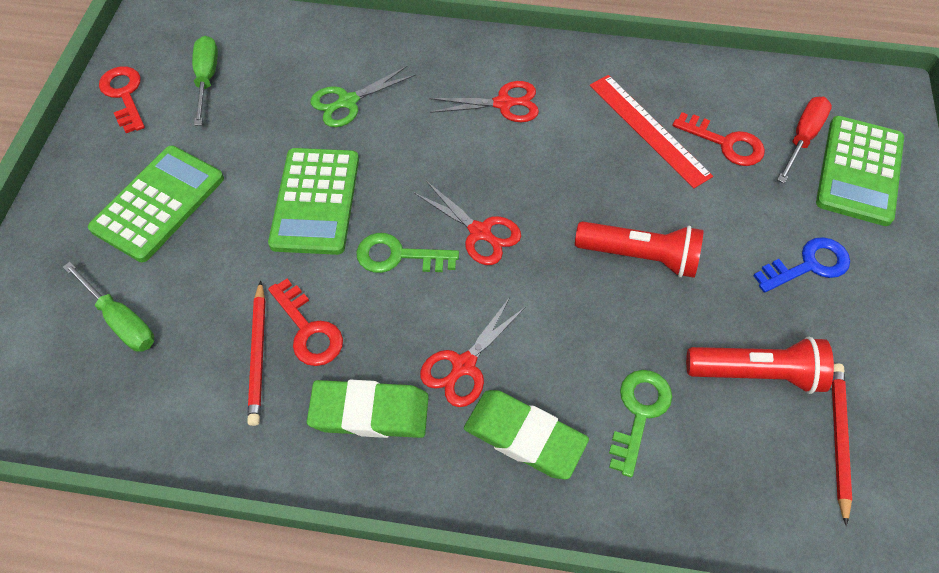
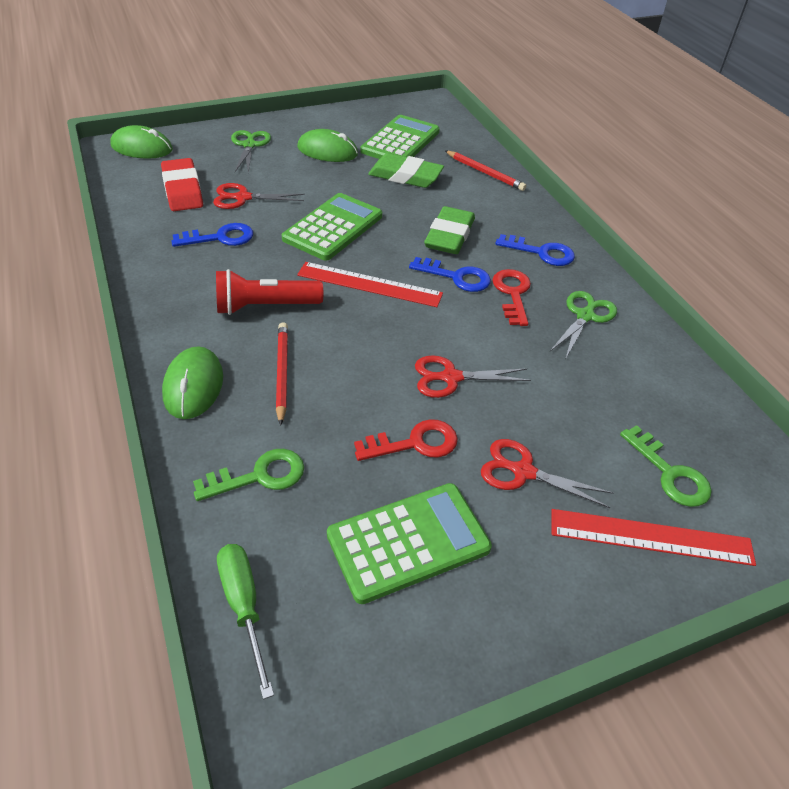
blue key: 1 -> 3
green mouse: 0 -> 3
green scissors: 1 -> 2
green screwdriver: 2 -> 1
red eraser: 0 -> 1
red flashlight: 2 -> 1
red key: 3 -> 2
red ruler: 1 -> 2
red screwdriver: 1 -> 0

